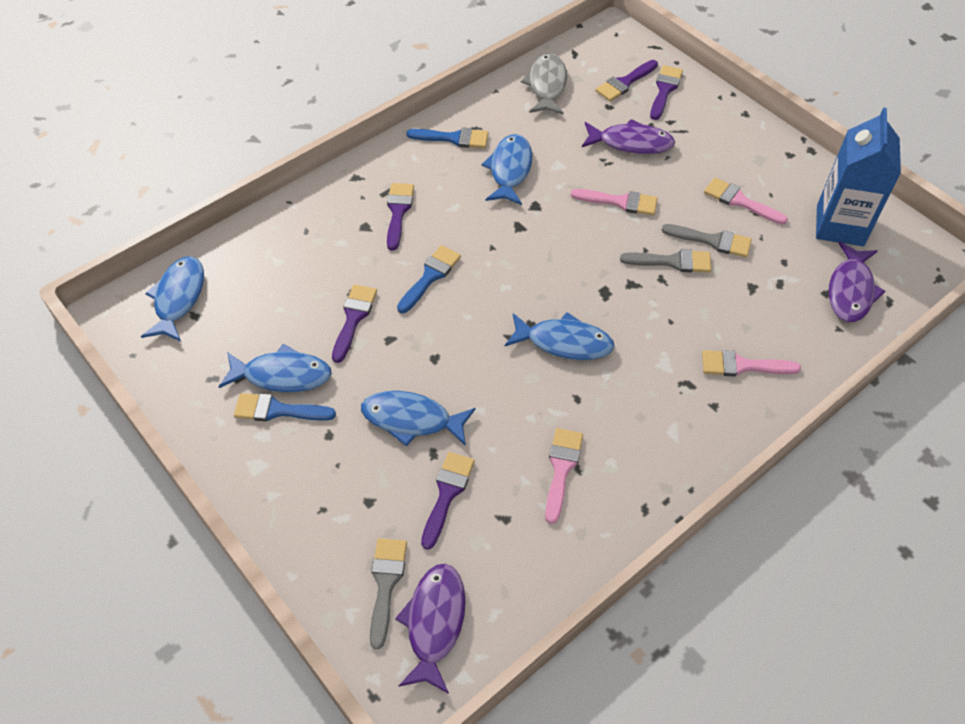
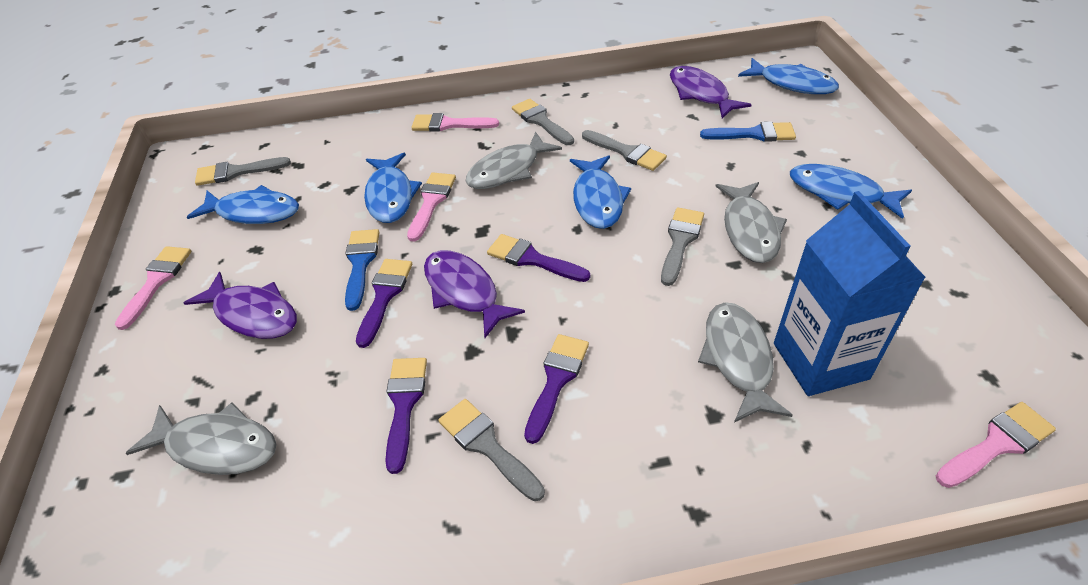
blue brush: 3 -> 2
grey brush: 3 -> 5
grey fish: 1 -> 4
purple brush: 5 -> 4

